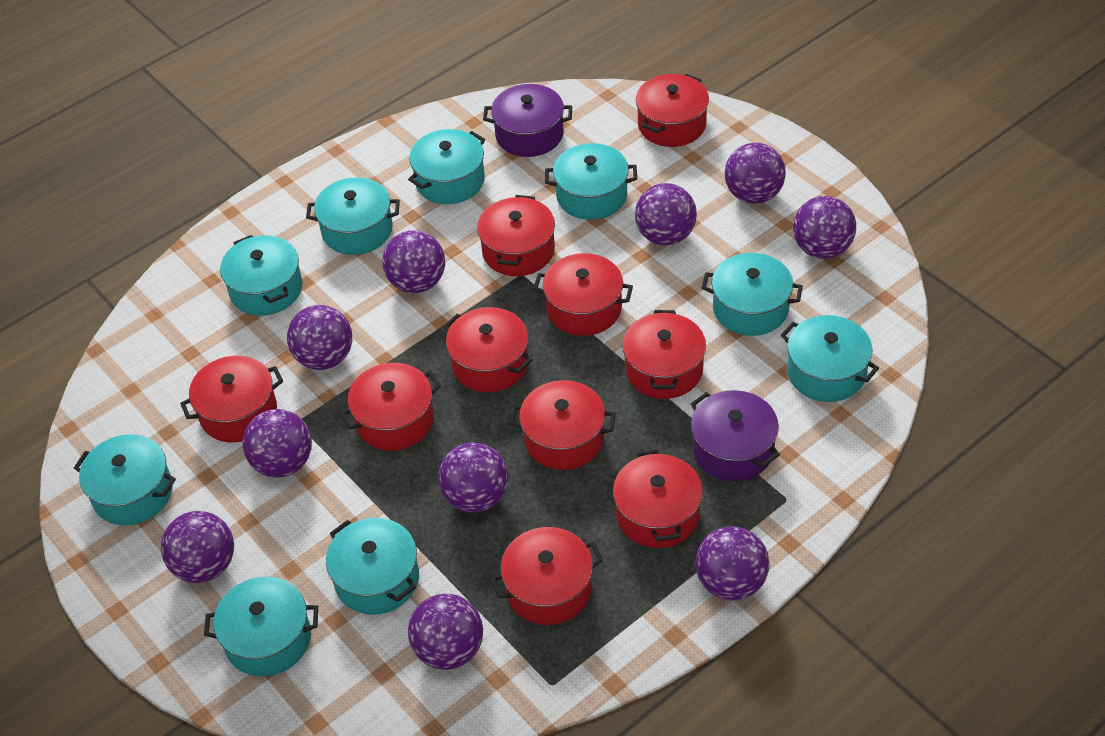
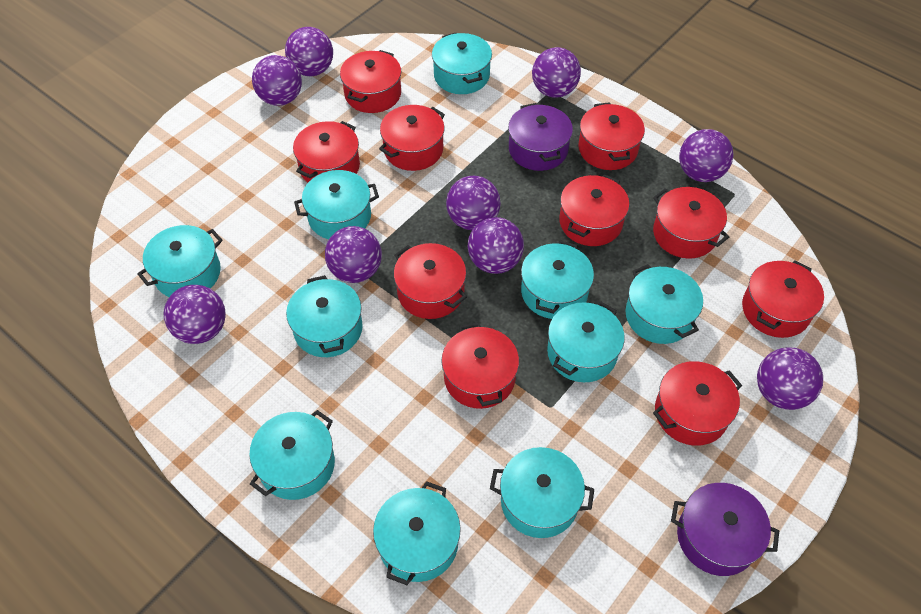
purple ball: 10 -> 9
turquoise pot: 9 -> 10

